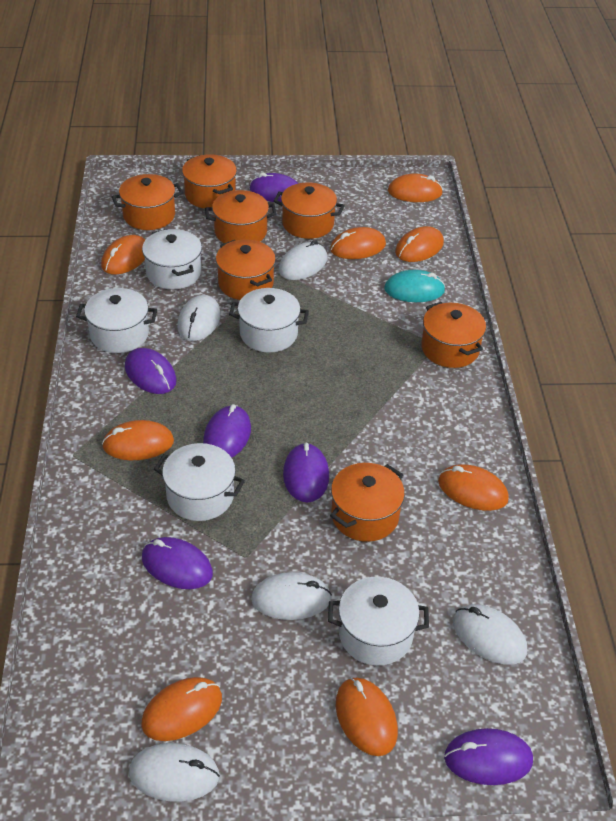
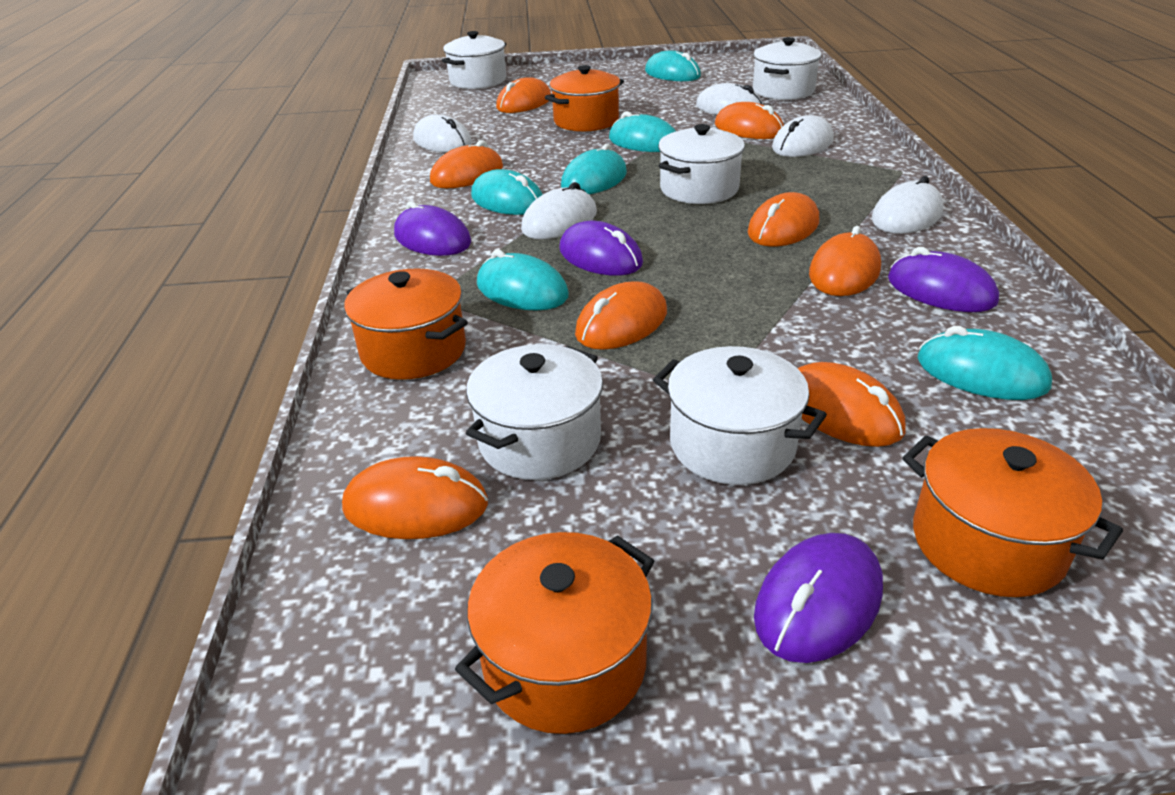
orange pot: 7 -> 4
purple mouse: 6 -> 4
turquoise mouse: 1 -> 6

